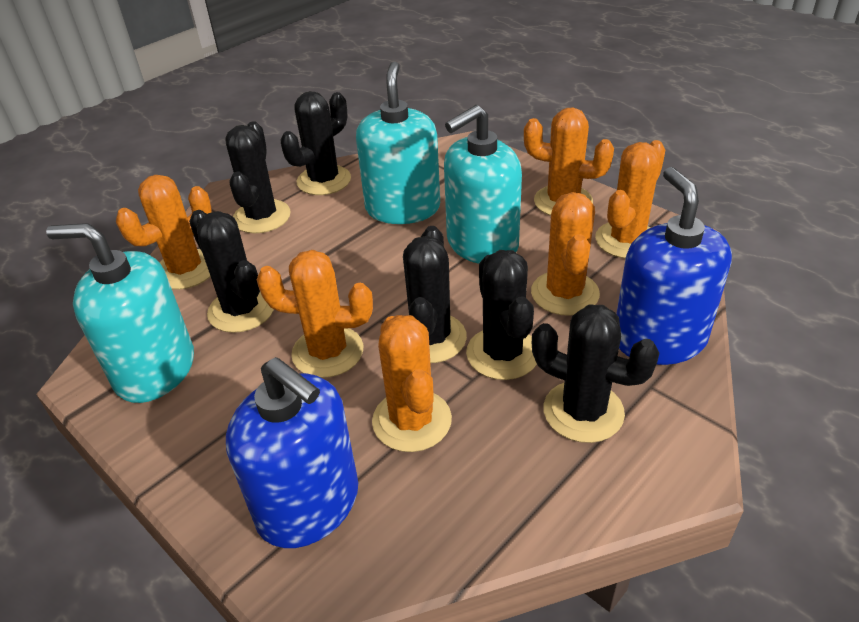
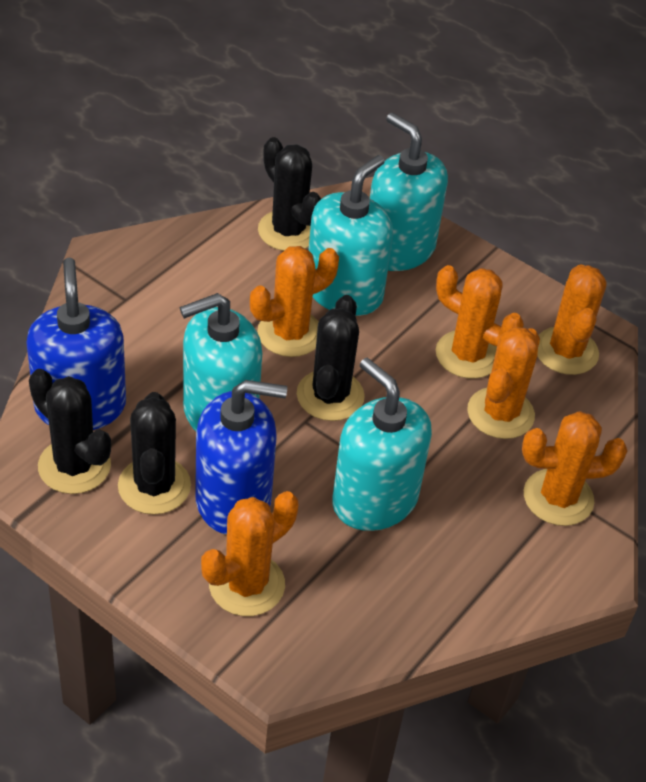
black cactus: 6 -> 4
turquoise soap dispenser: 3 -> 4

